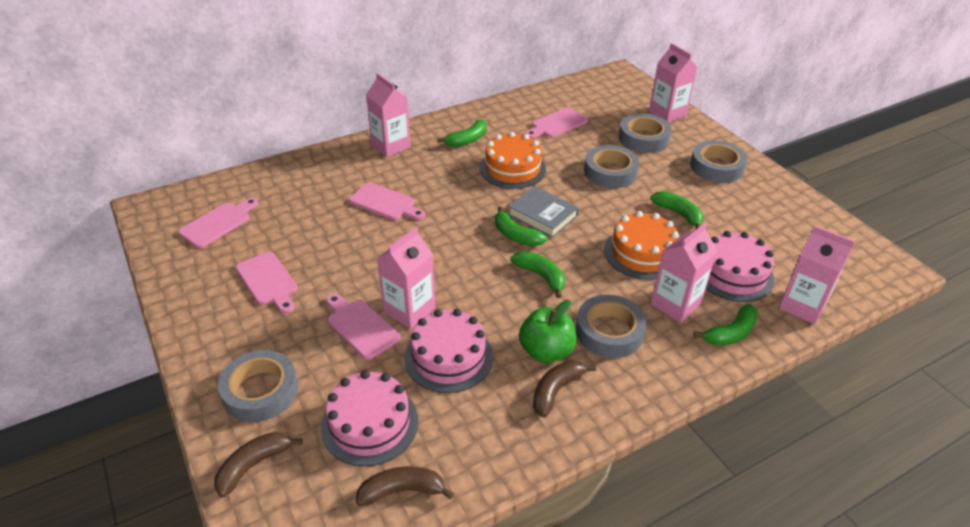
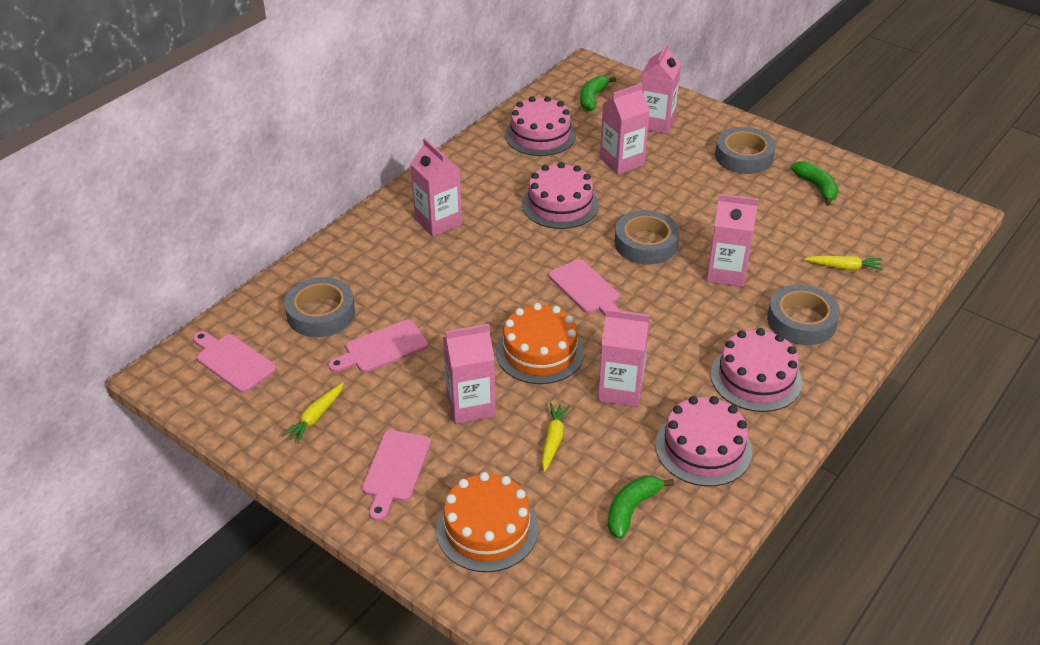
brown banana: 3 -> 0
green apple: 1 -> 0
green banana: 5 -> 3
grey book: 1 -> 0
grey tape: 5 -> 4
pink cake: 3 -> 4
pink carton: 5 -> 6
pink cutting board: 5 -> 4
yellow carrot: 0 -> 3

